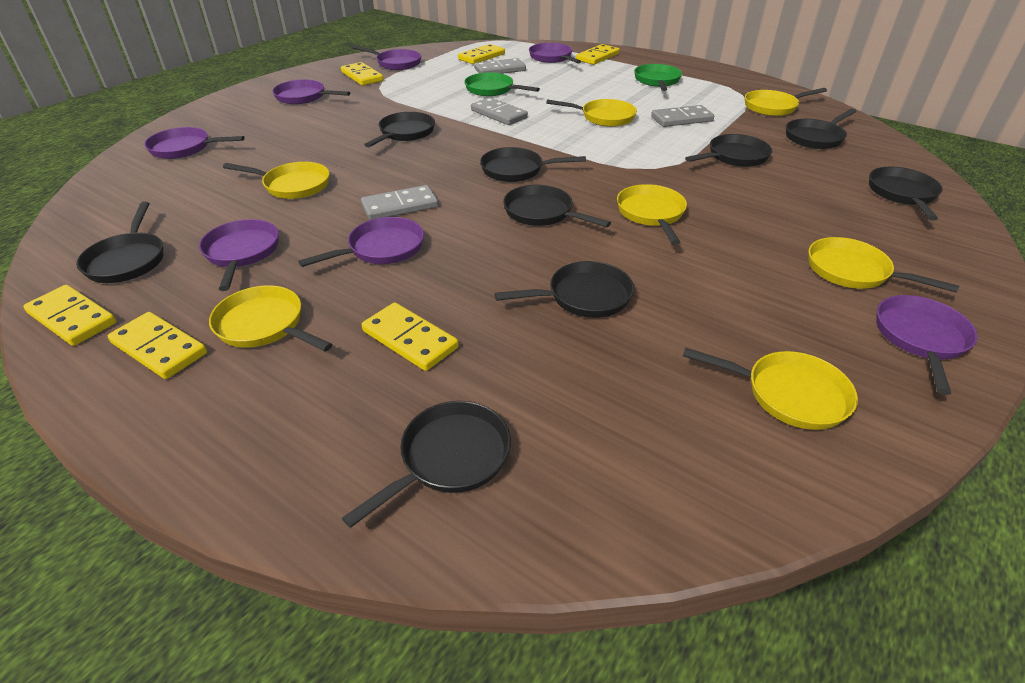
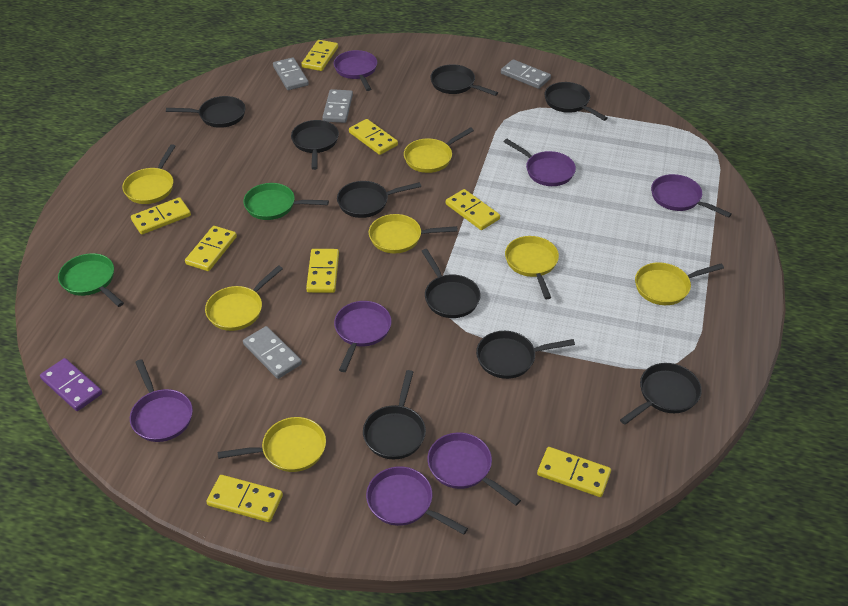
purple domino: 0 -> 1
yellow domino: 6 -> 8

